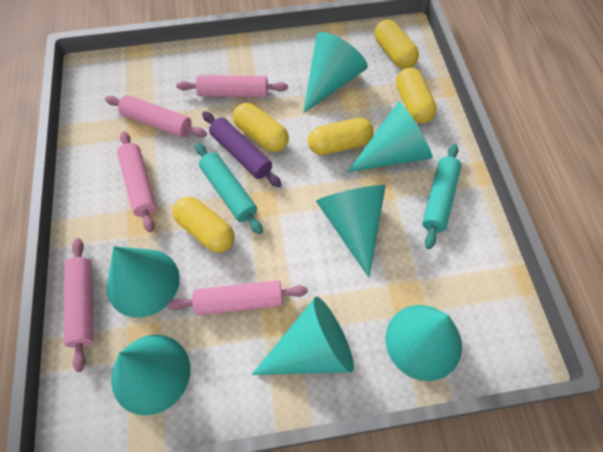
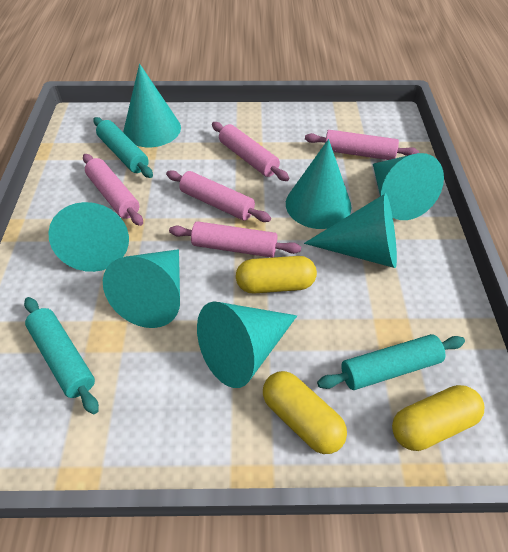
purple rolling pin: 1 -> 0
turquoise rolling pin: 2 -> 3
yellow capsule: 5 -> 3

